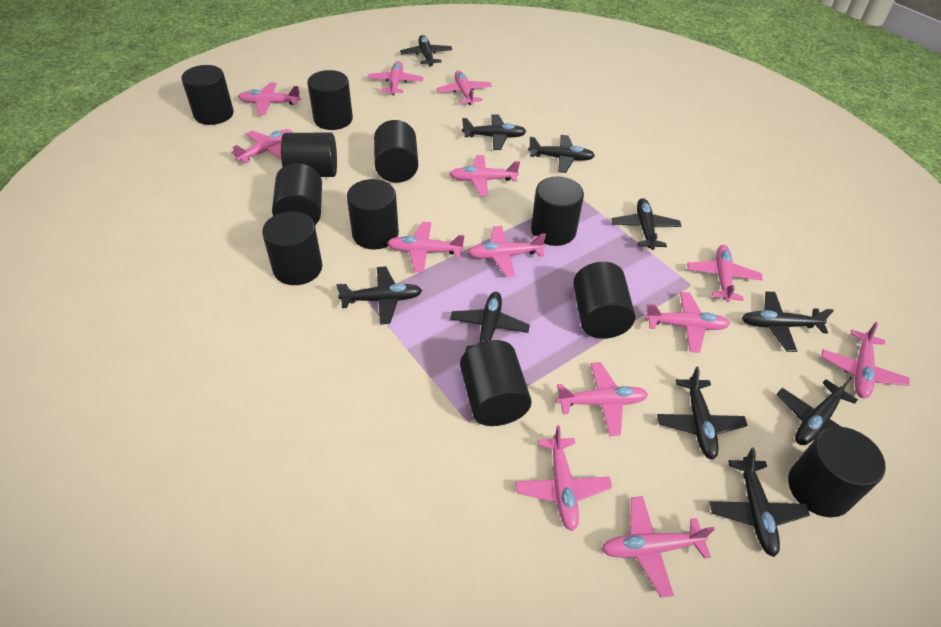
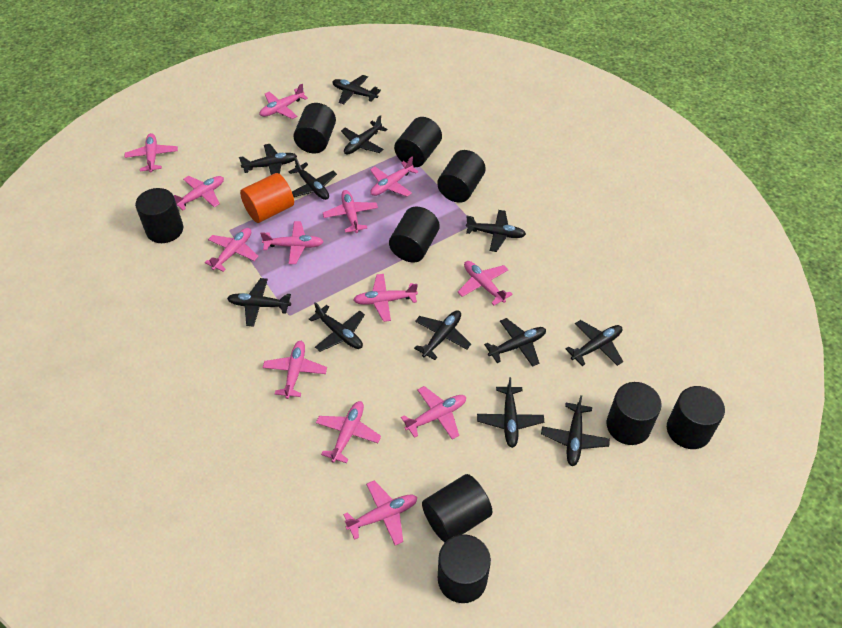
black cylinder: 11 -> 9
black plane: 10 -> 12
orange cylinder: 0 -> 1

